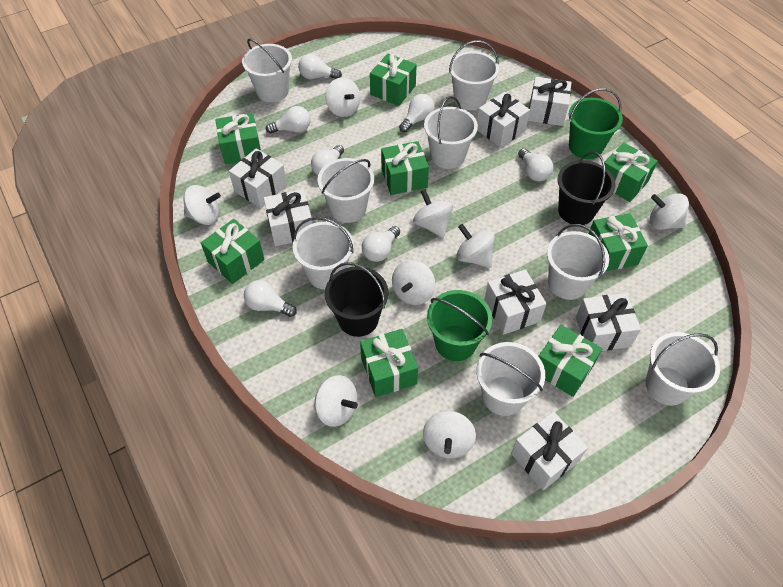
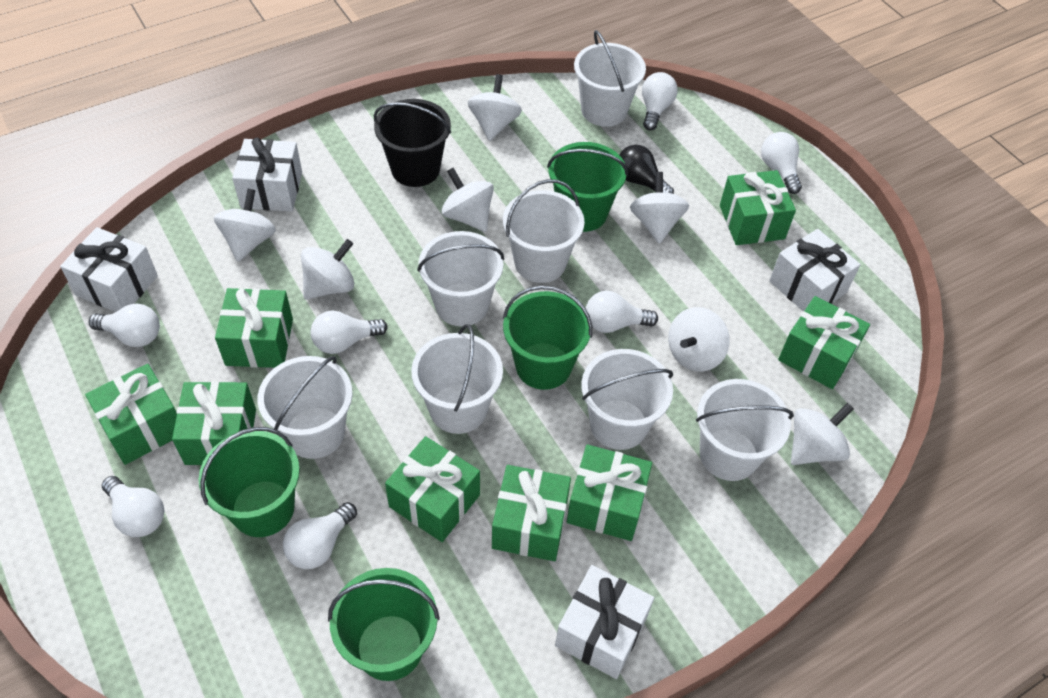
black bucket: 2 -> 1
black light bulb: 0 -> 1
green bucket: 2 -> 4
white bucket: 8 -> 7
white gift: 7 -> 4
white spinning top: 8 -> 7

